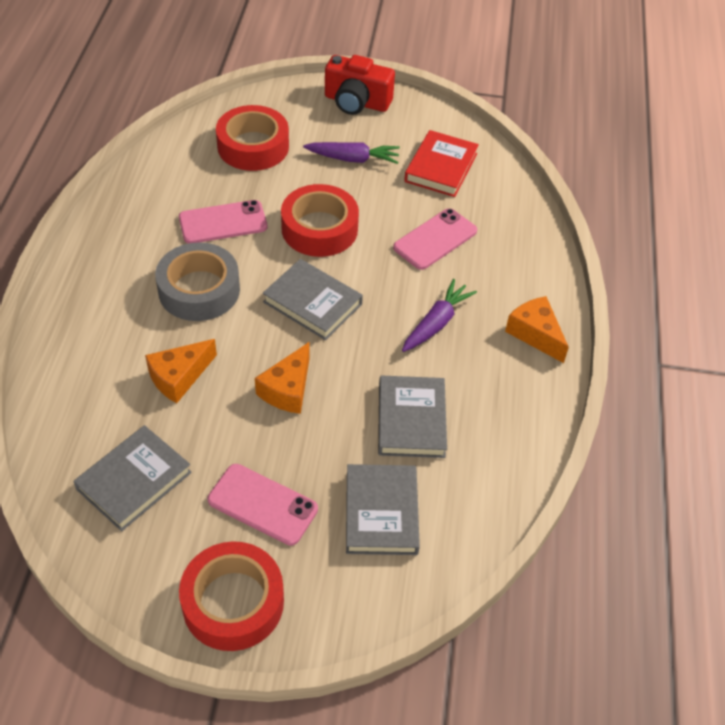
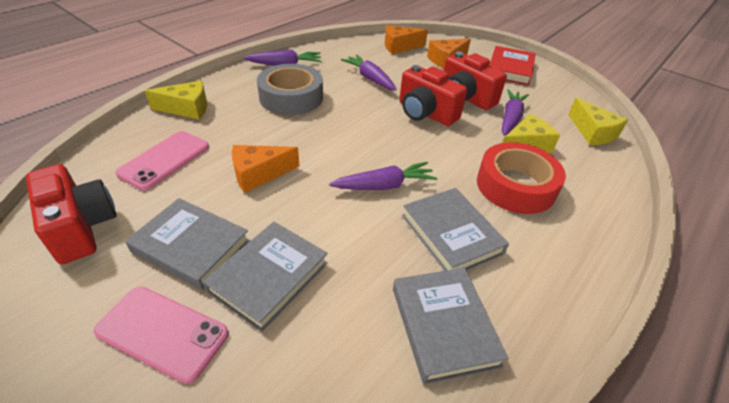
pink phone: 3 -> 2
purple carrot: 2 -> 4
red camera: 1 -> 3
red tape: 3 -> 1
yellow cheese: 0 -> 3

